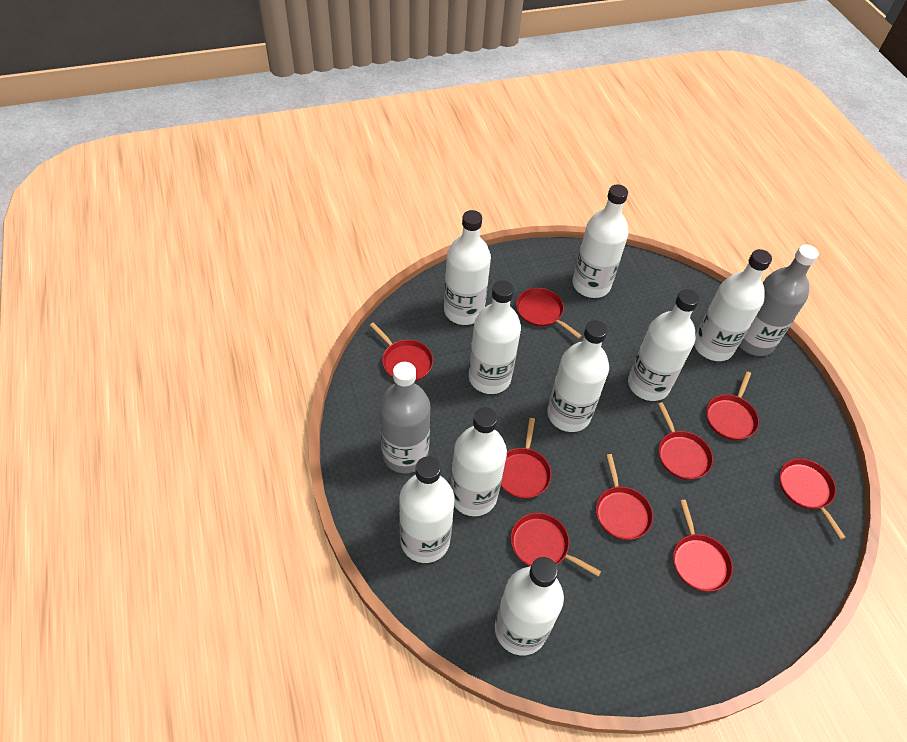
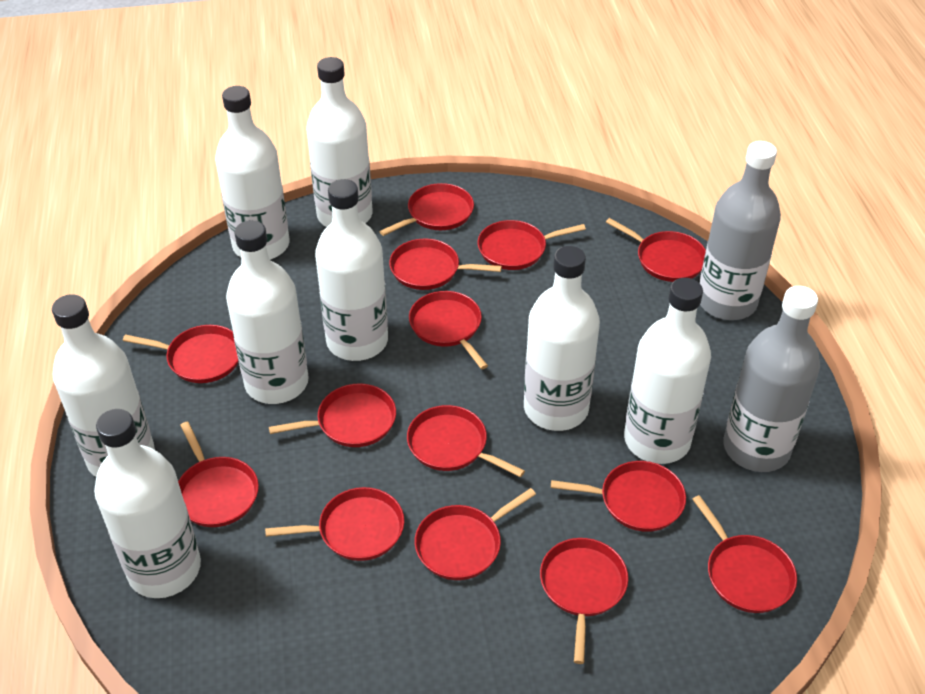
red pan: 9 -> 14
white bottle: 9 -> 8

